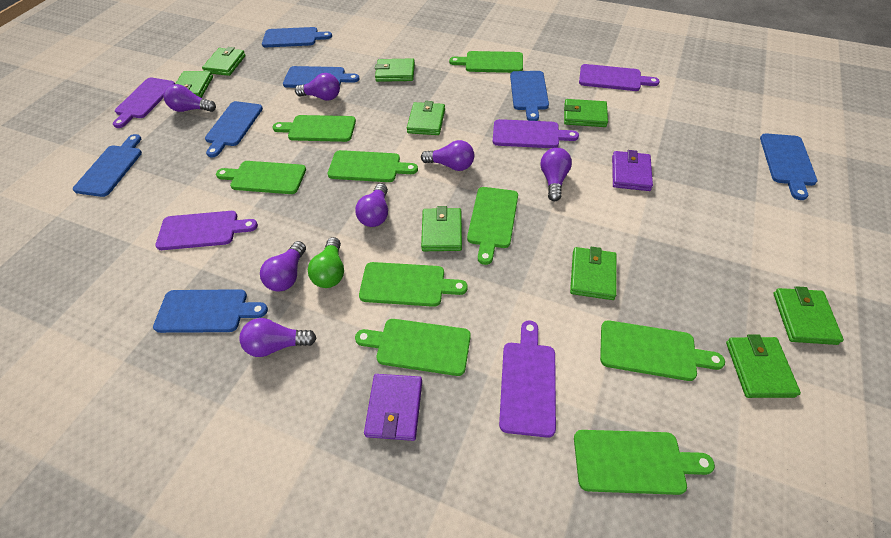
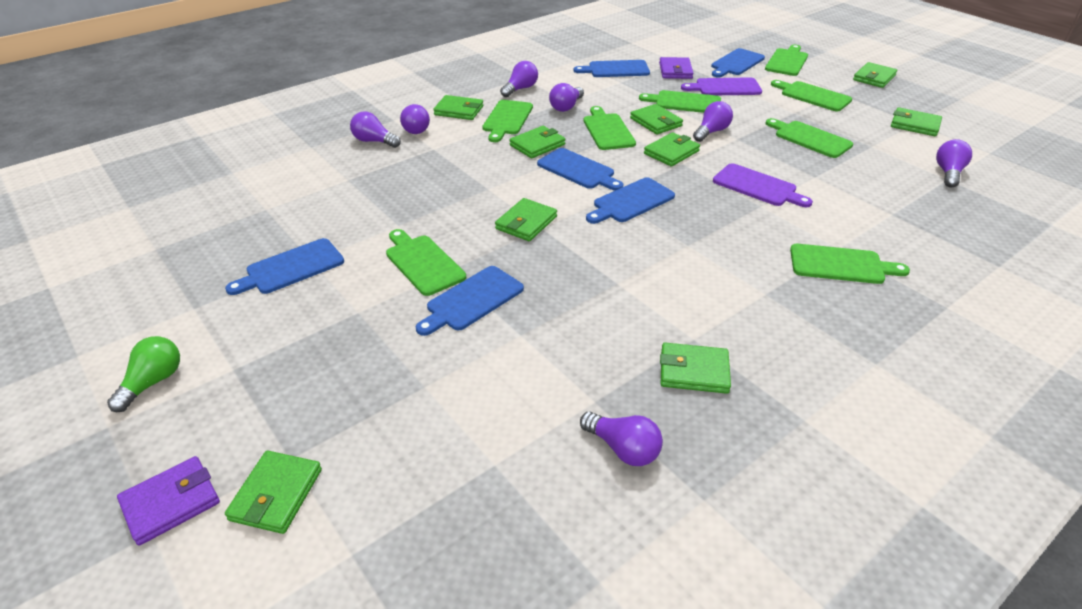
blue cutting board: 7 -> 6
green cutting board: 9 -> 8
purple cutting board: 5 -> 2

